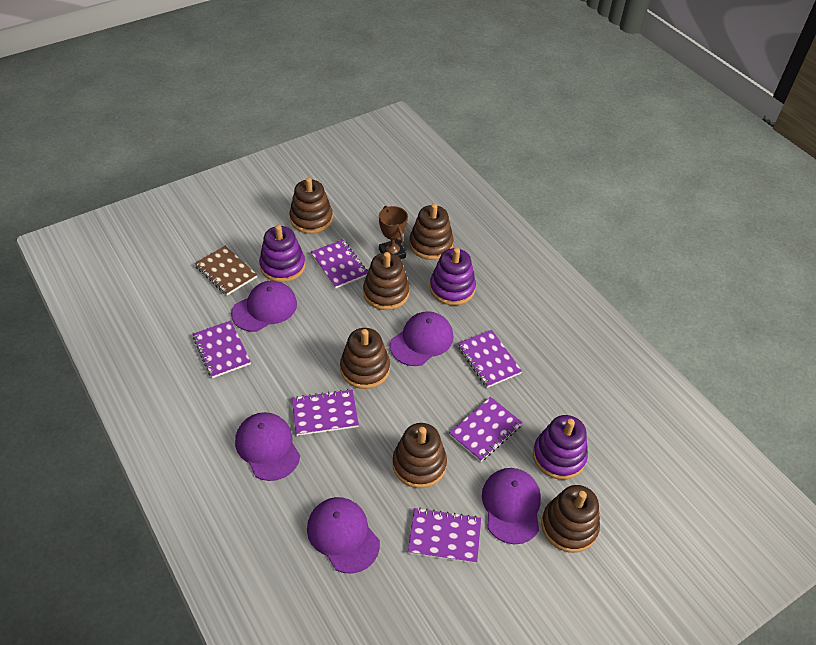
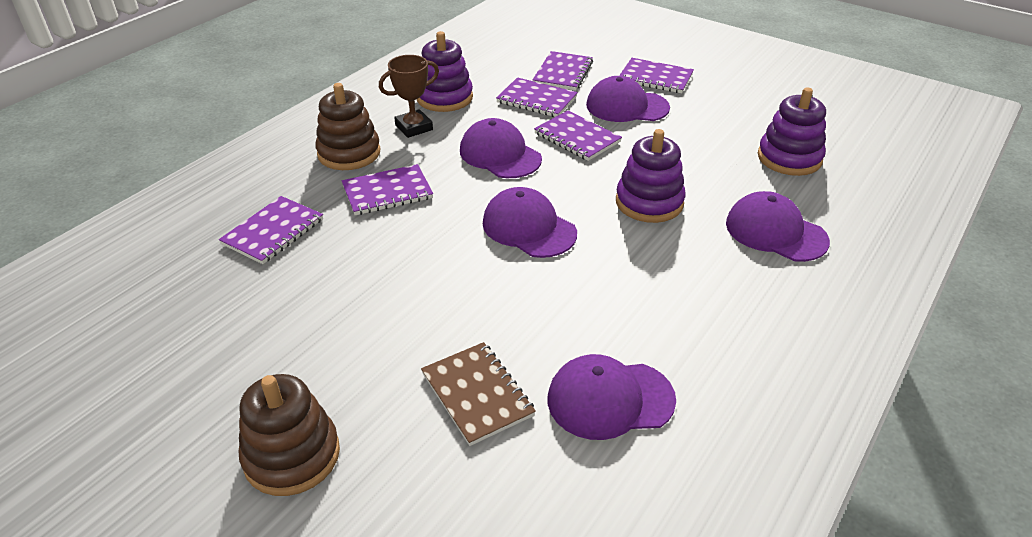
brown stacking toy: 6 -> 2

